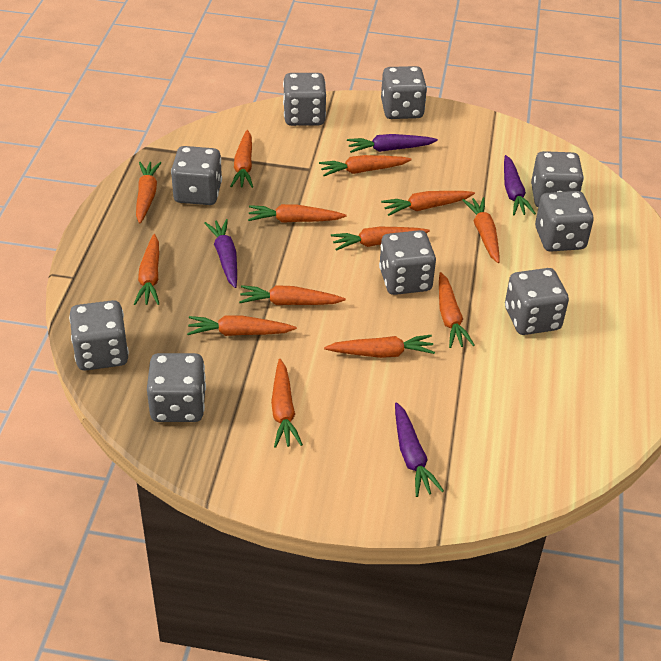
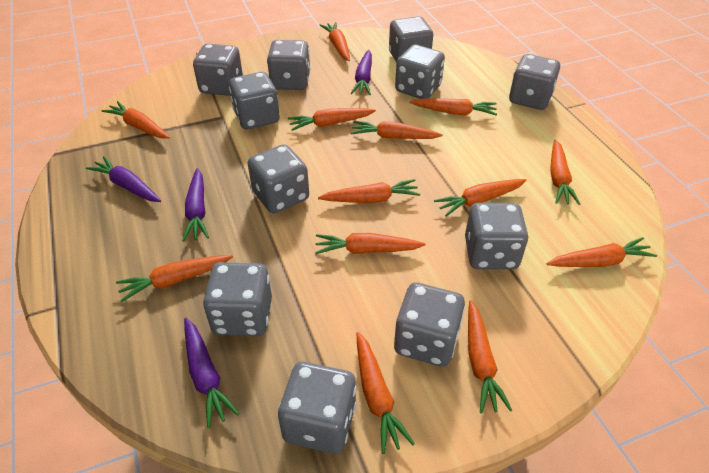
grey dice: 9 -> 11

